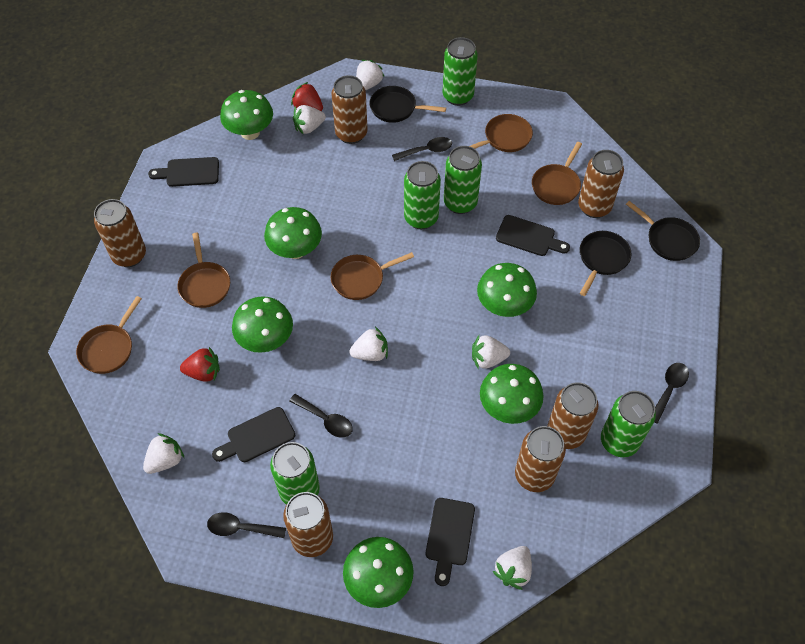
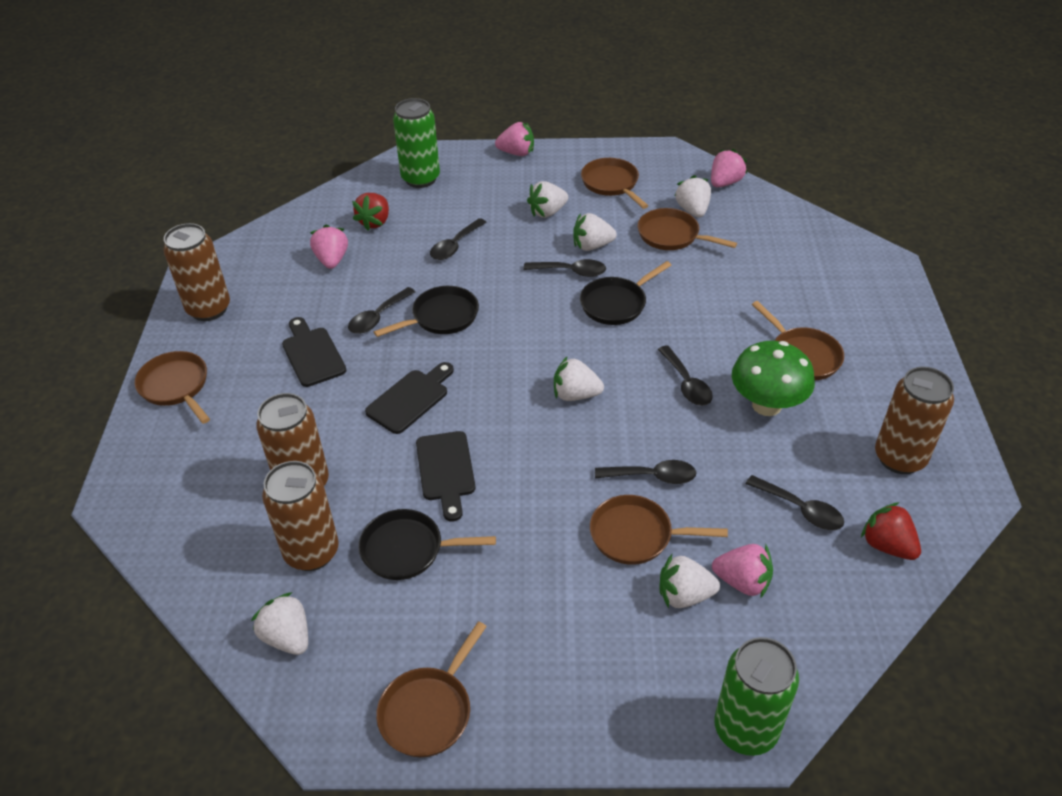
black cutting board: 4 -> 3
black spoon: 4 -> 6
brown can: 6 -> 4
brown pan: 5 -> 6
green can: 5 -> 2
green mushroom: 6 -> 1
pink strawberry: 0 -> 4

